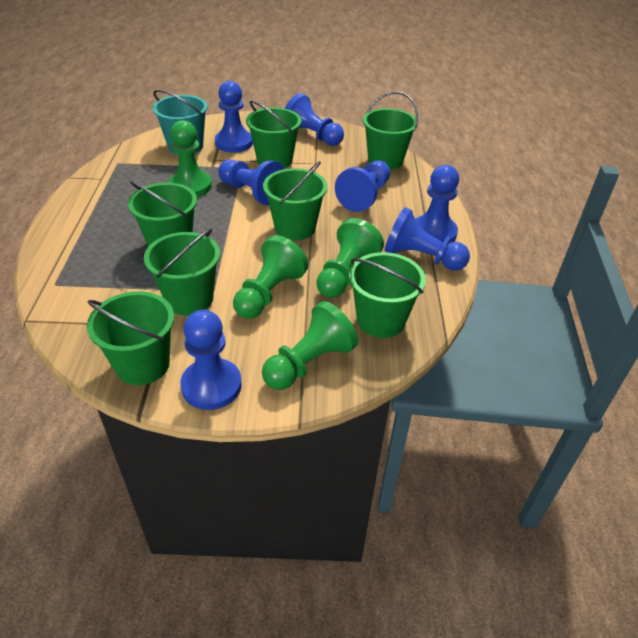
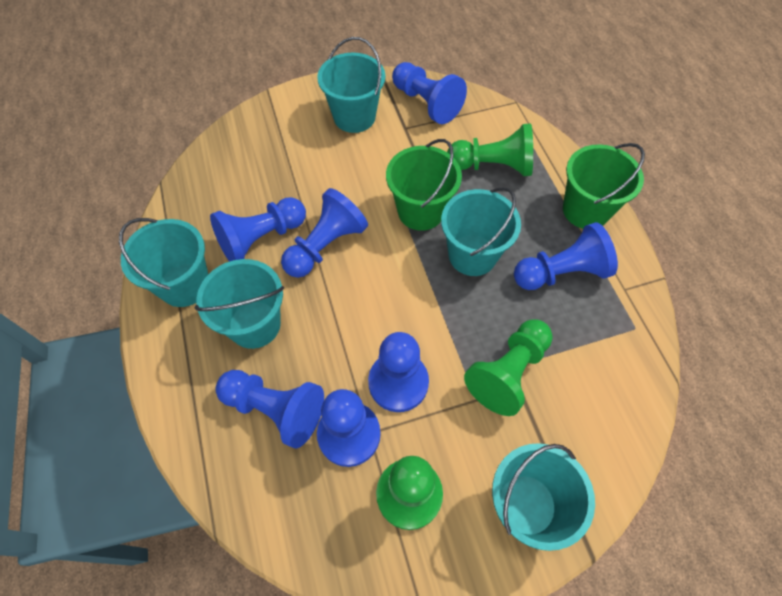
green bucket: 7 -> 2
green pawn: 4 -> 3
turquoise bucket: 1 -> 5

